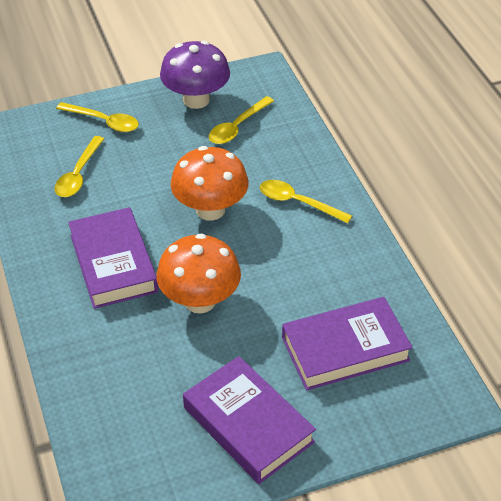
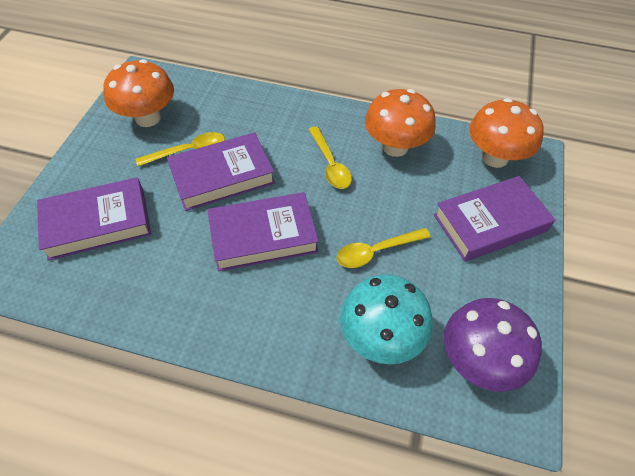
orange mushroom: 2 -> 3
purple book: 3 -> 4
turquoise mushroom: 0 -> 1
yellow spoon: 4 -> 3

